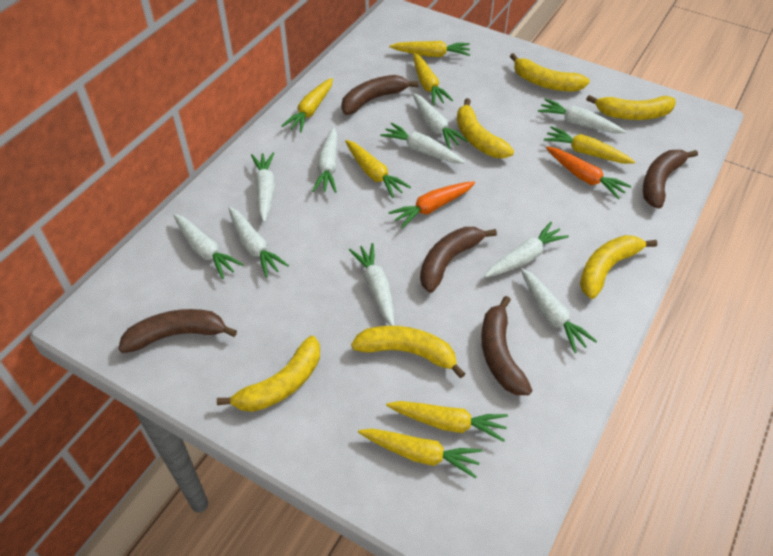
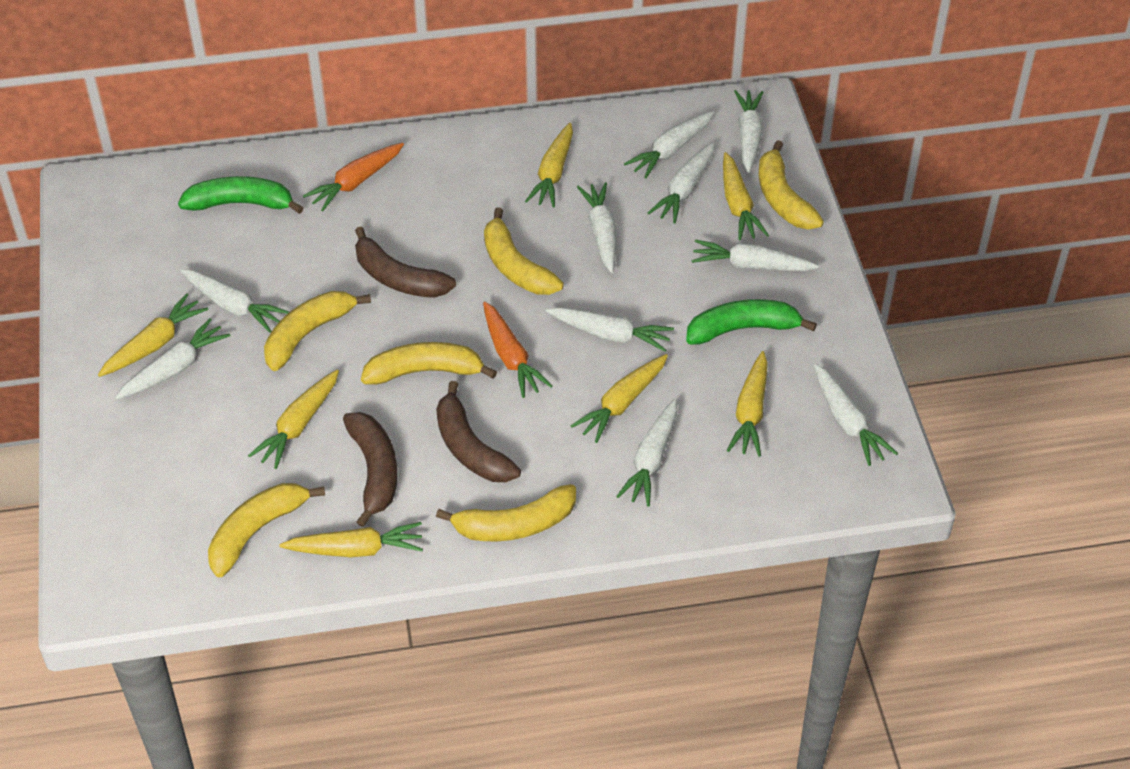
brown banana: 5 -> 3
green banana: 0 -> 2

